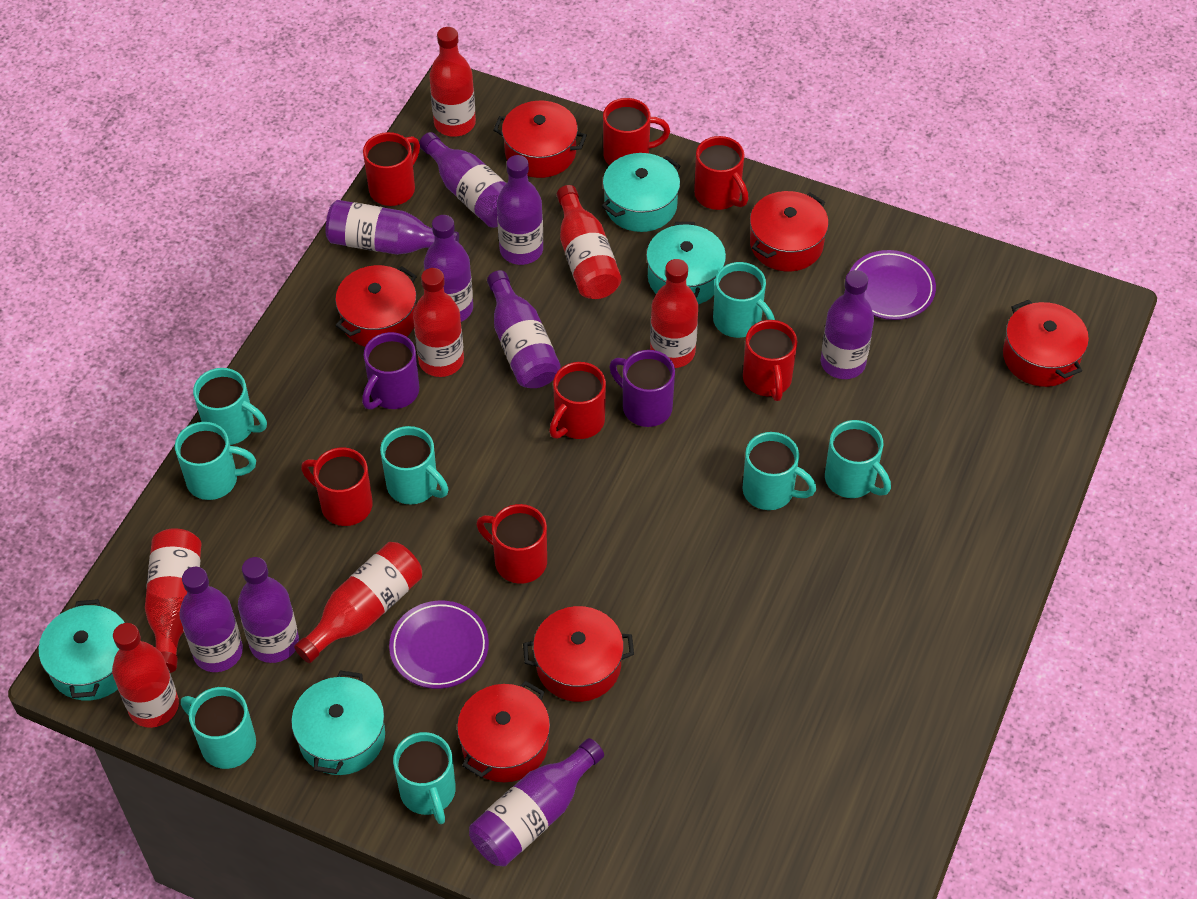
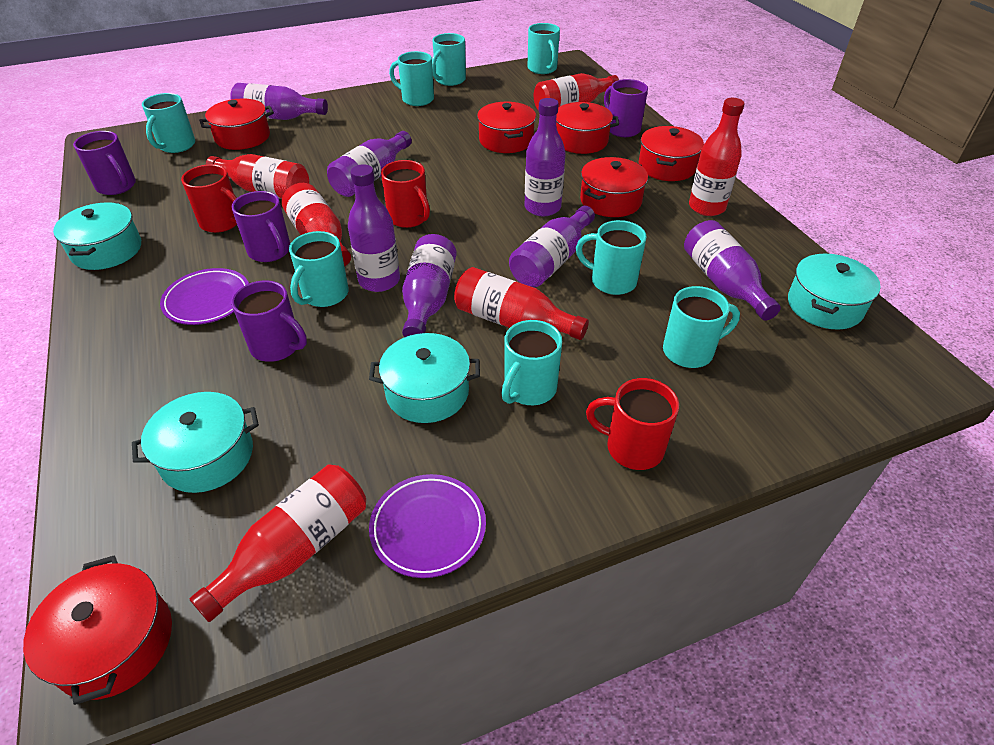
purple bottle: 9 -> 7
purple mug: 2 -> 4
red bottle: 7 -> 6
red mug: 7 -> 3

